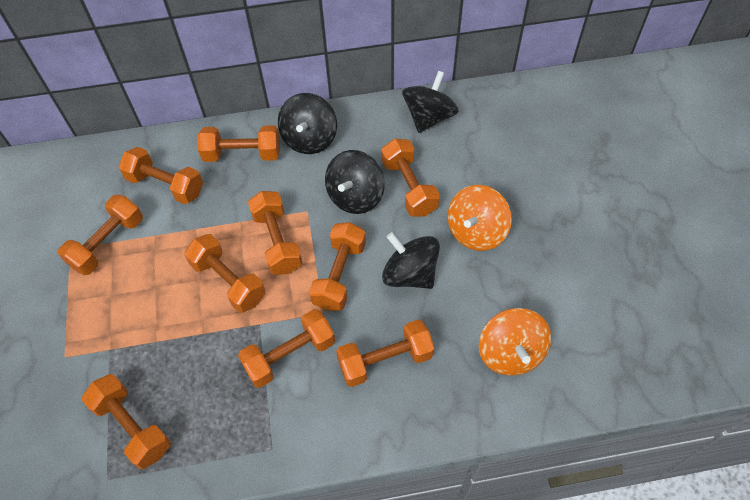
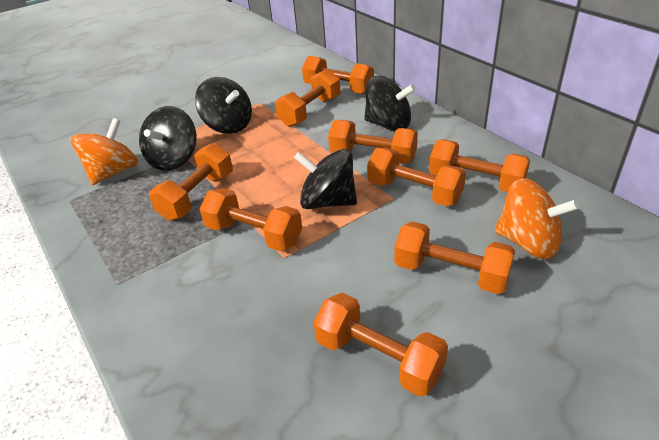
orange dumbbell: 10 -> 9

